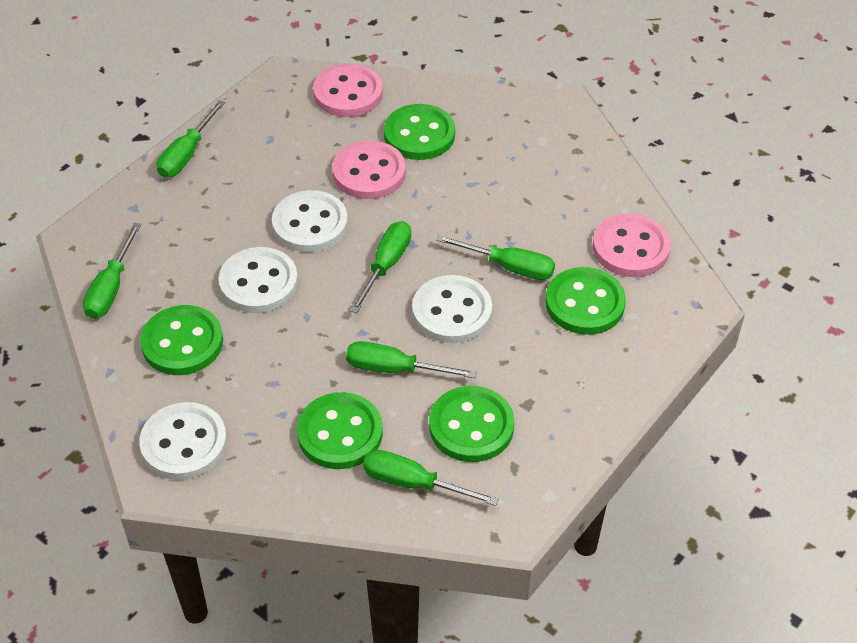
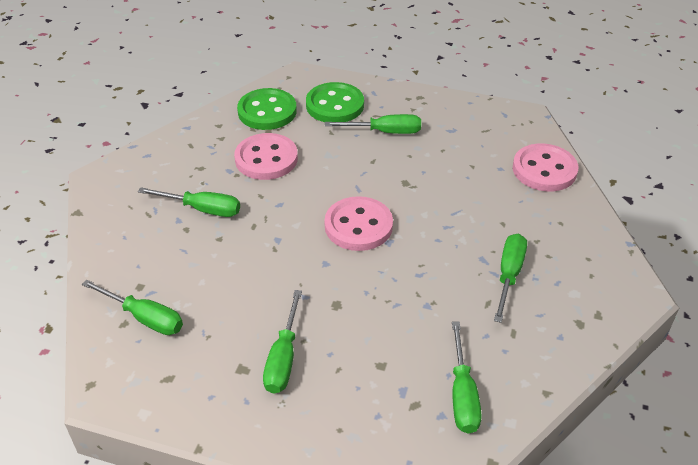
green button: 5 -> 2
white button: 4 -> 0

